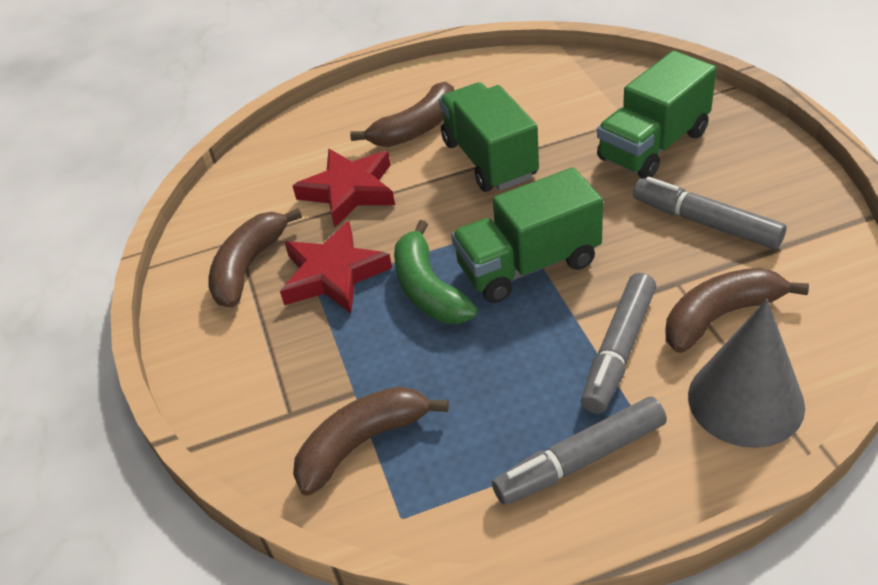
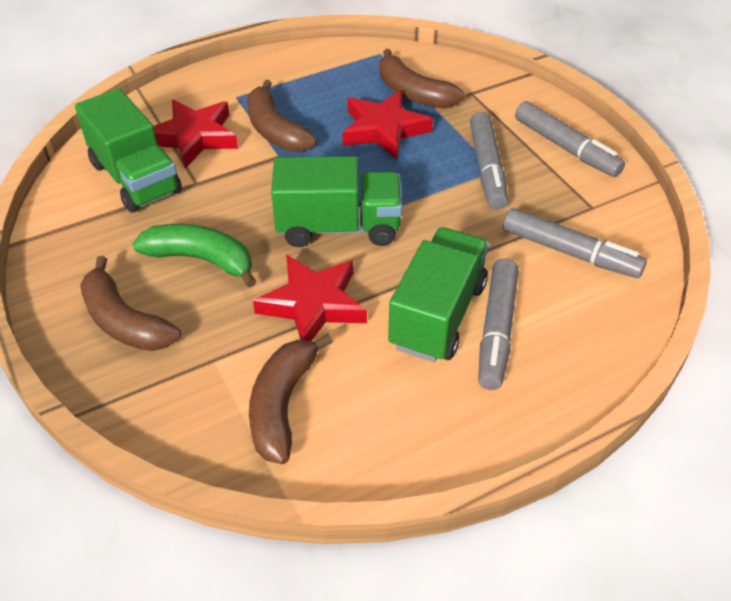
grey cone: 1 -> 0
grey marker: 3 -> 4
red star: 2 -> 3

